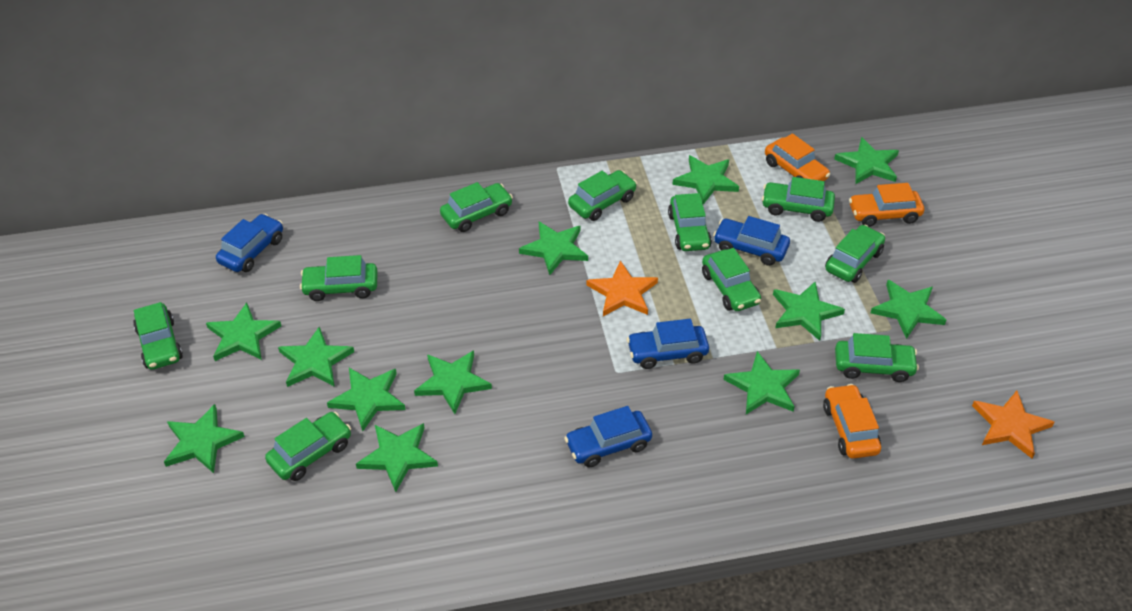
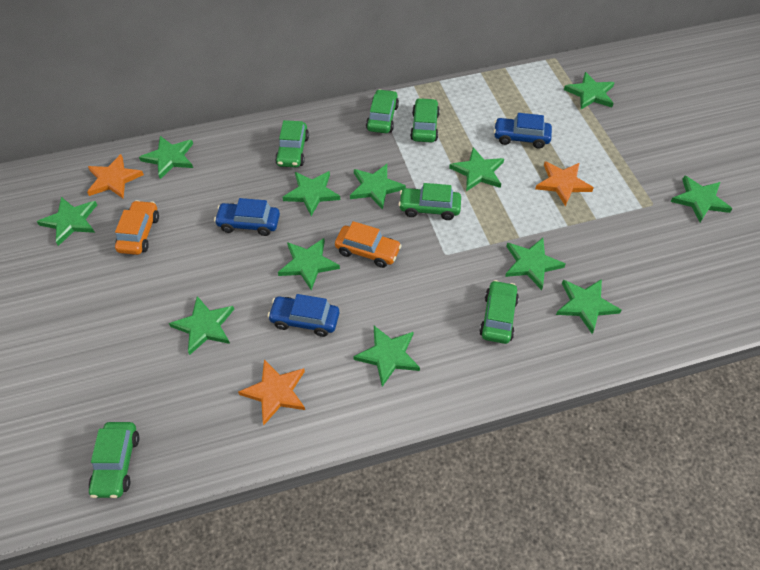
blue car: 4 -> 3
green car: 10 -> 6
orange car: 3 -> 2
orange star: 2 -> 3

